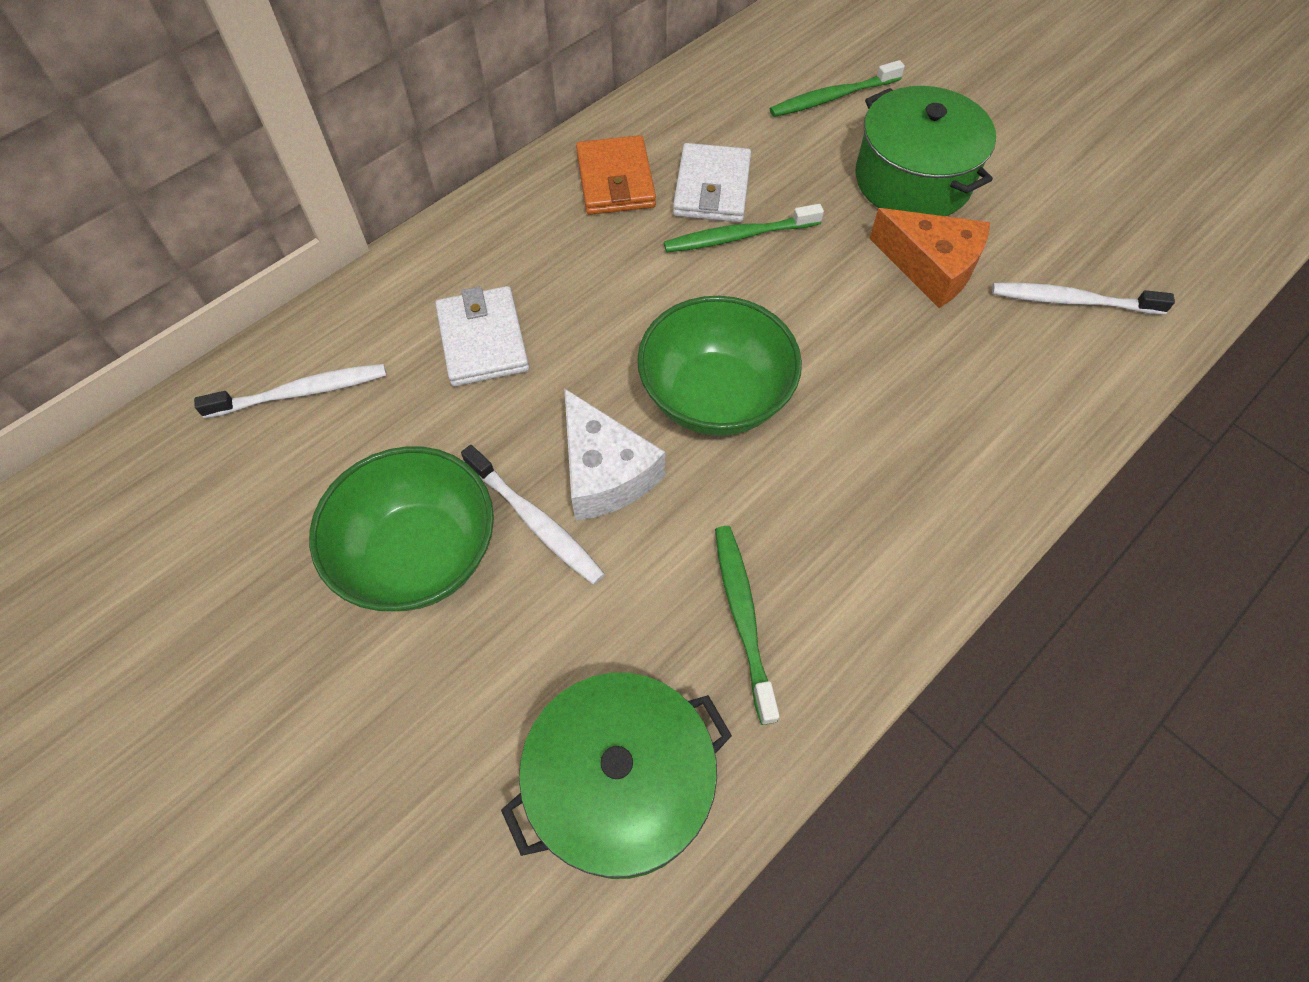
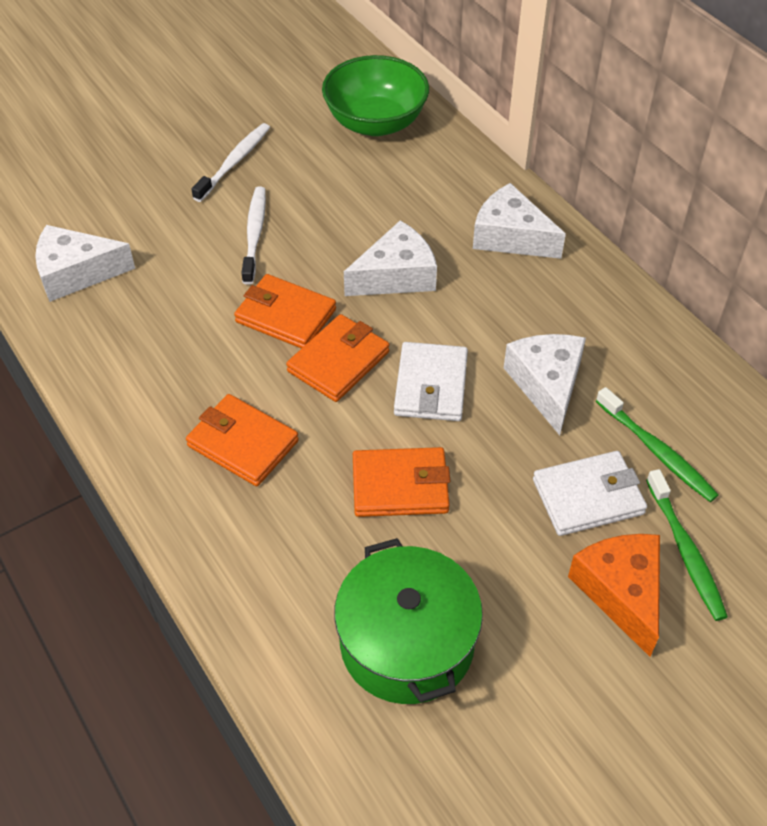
green bowl: 2 -> 1
green pot: 2 -> 1
green toothbrush: 3 -> 2
orange wallet: 1 -> 4
white cheese: 1 -> 4
white toothbrush: 3 -> 2

